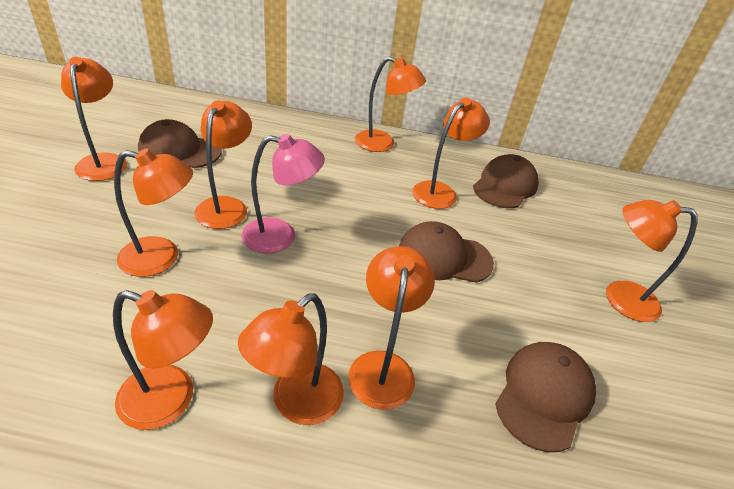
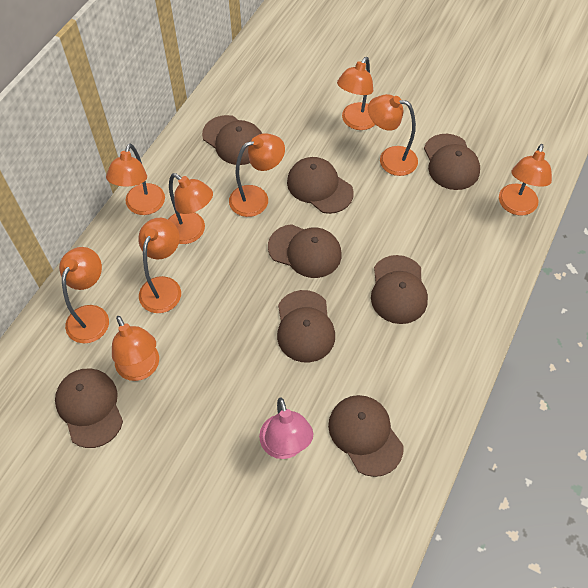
brown cap: 4 -> 8

